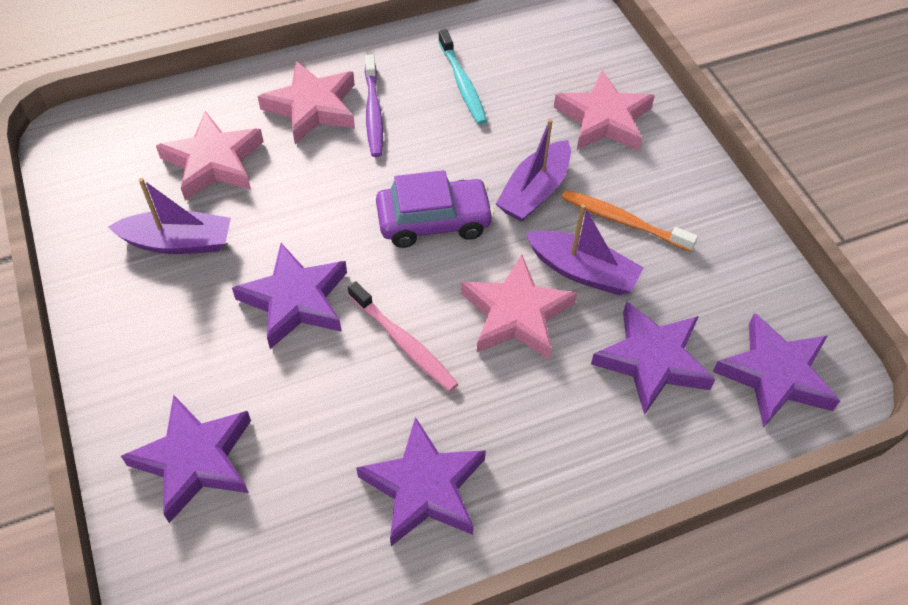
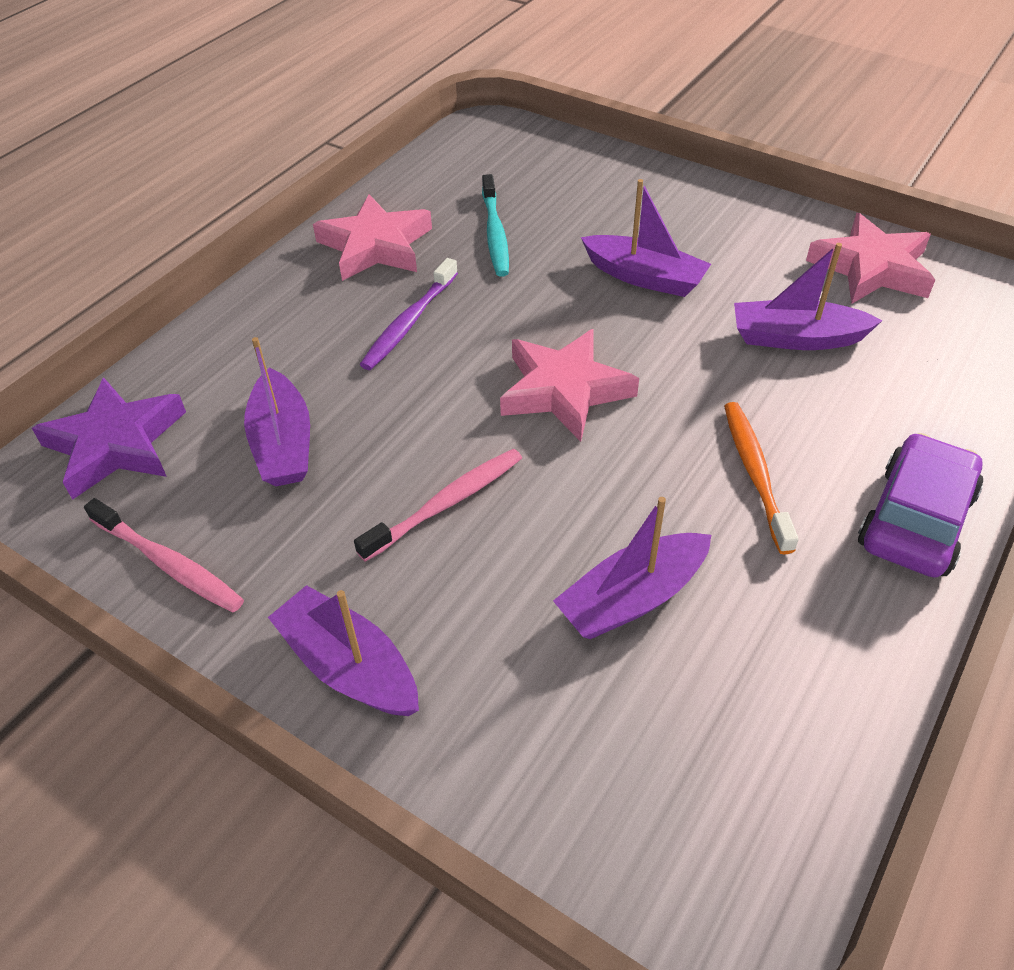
pink star: 4 -> 3
pink toothbrush: 1 -> 2
purple boat: 3 -> 5
purple star: 5 -> 1

